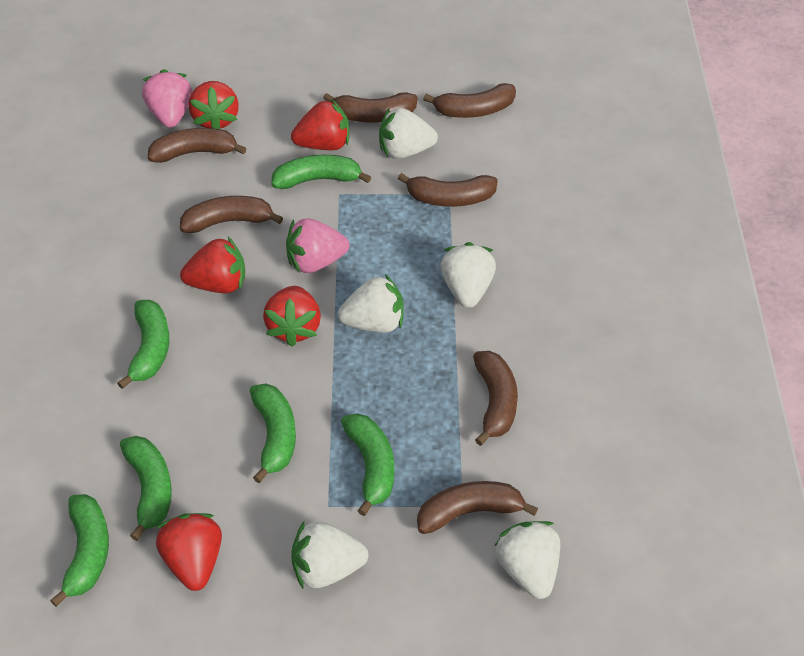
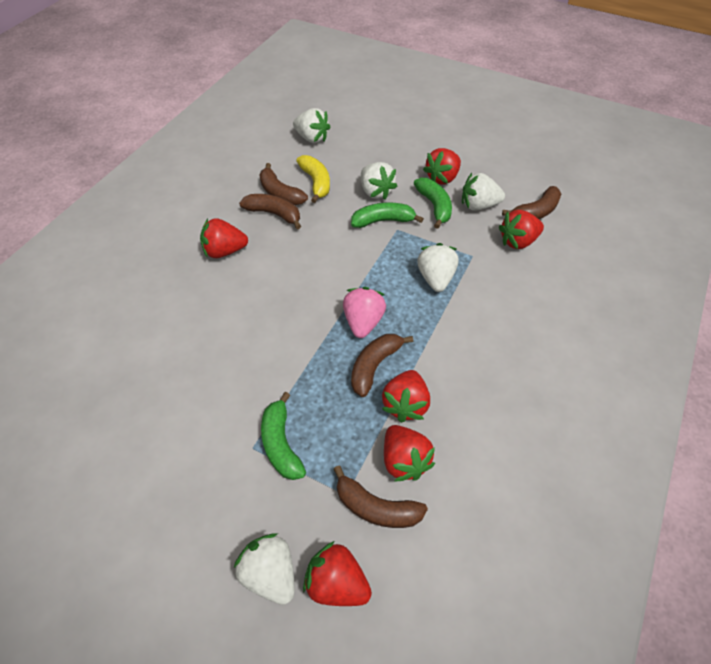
brown banana: 7 -> 5
green banana: 6 -> 3
pink strawberry: 2 -> 1
red strawberry: 5 -> 6
yellow banana: 0 -> 1

